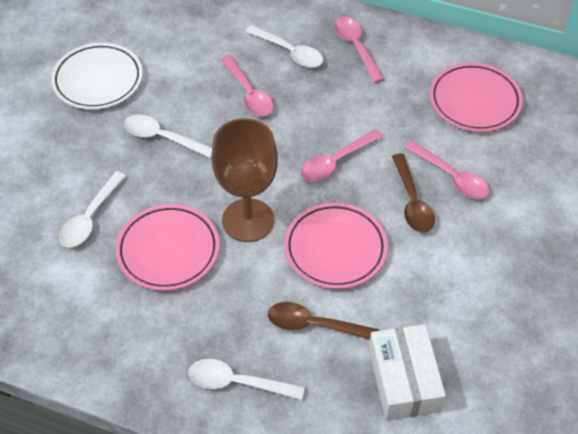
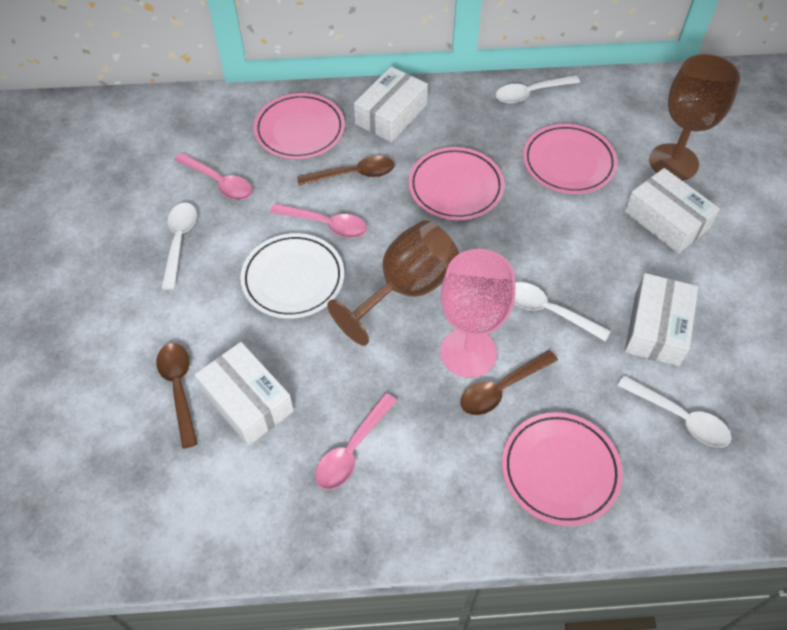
brown goblet: 1 -> 2
brown spoon: 2 -> 3
pink goblet: 0 -> 1
pink plate: 3 -> 4
pink spoon: 4 -> 3
white box: 1 -> 4

